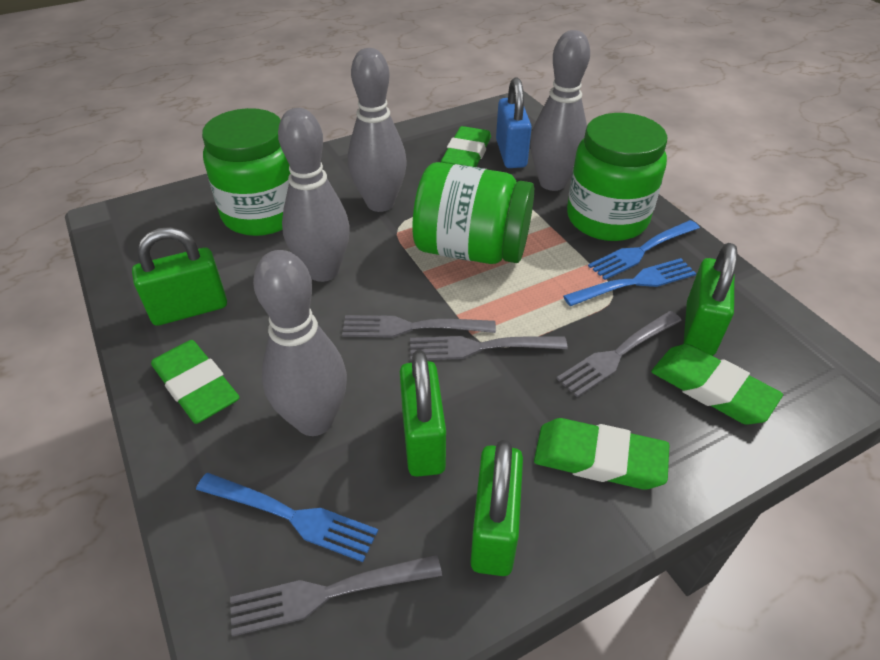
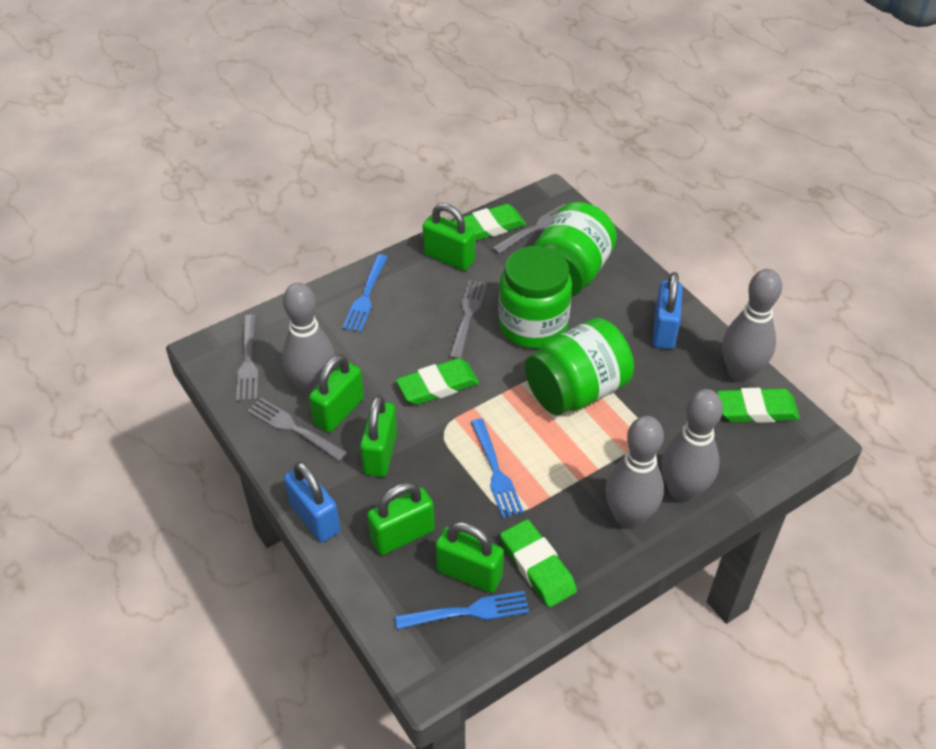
blue padlock: 1 -> 2
green padlock: 4 -> 5

